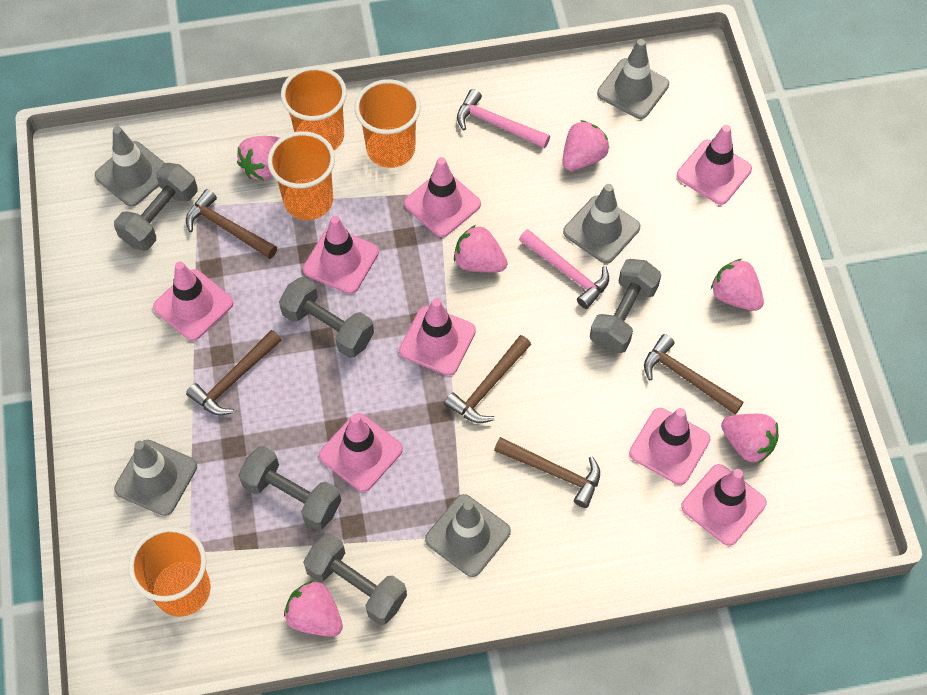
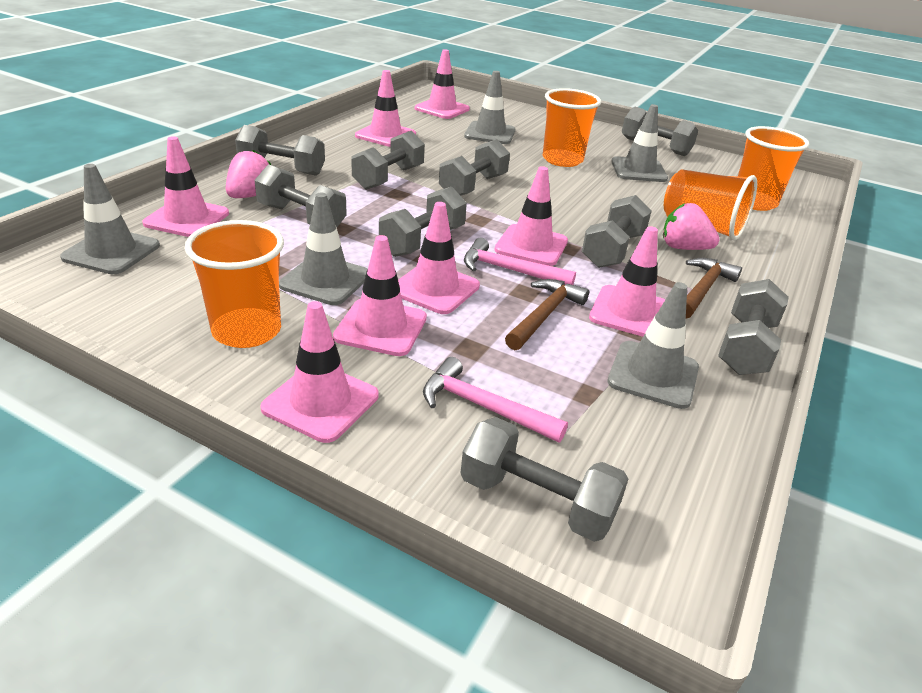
brown hammer: 5 -> 2
grey dumbbell: 5 -> 9
pink strawberry: 6 -> 2

